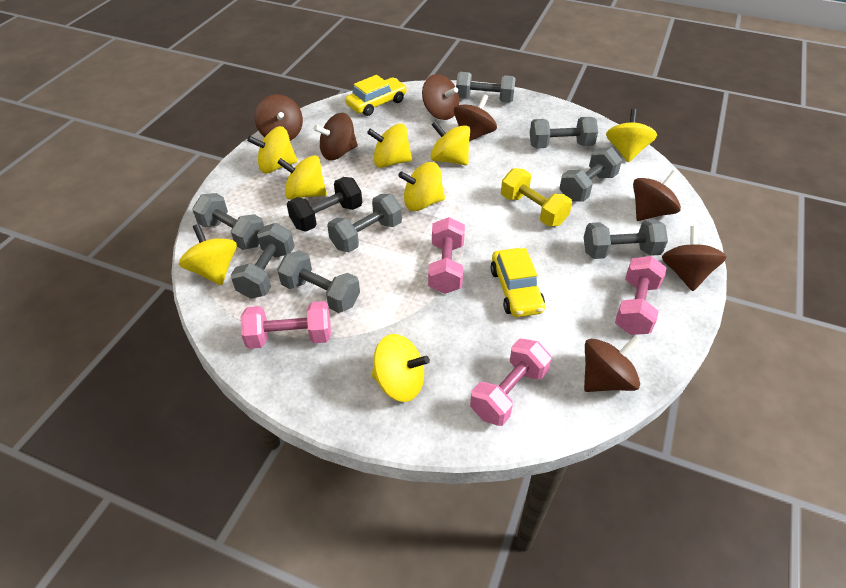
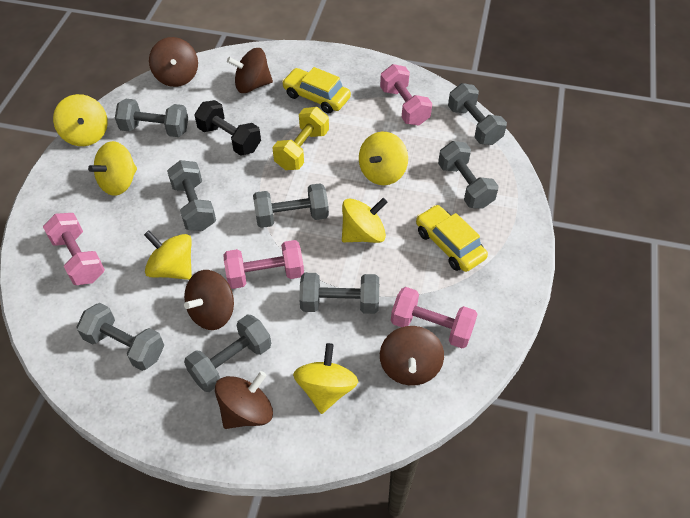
brown spinning top: 7 -> 5
yellow spinning top: 8 -> 6

